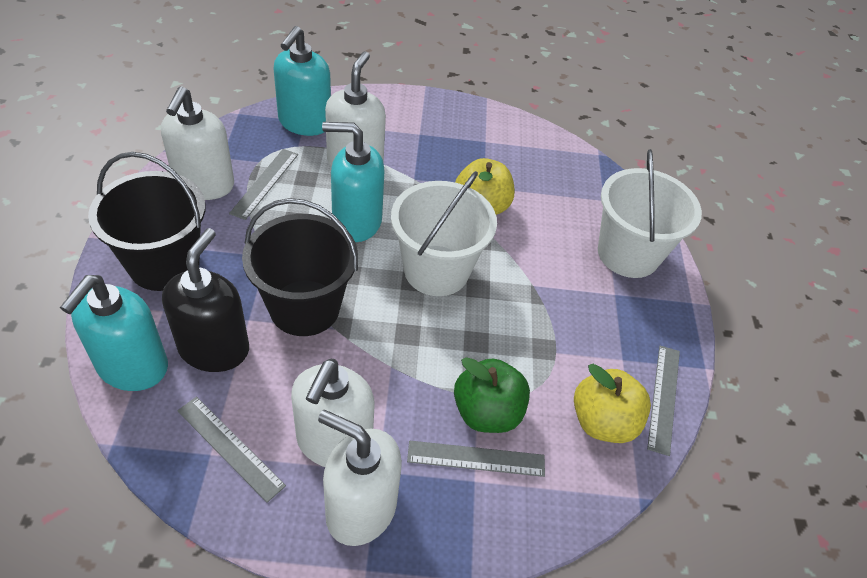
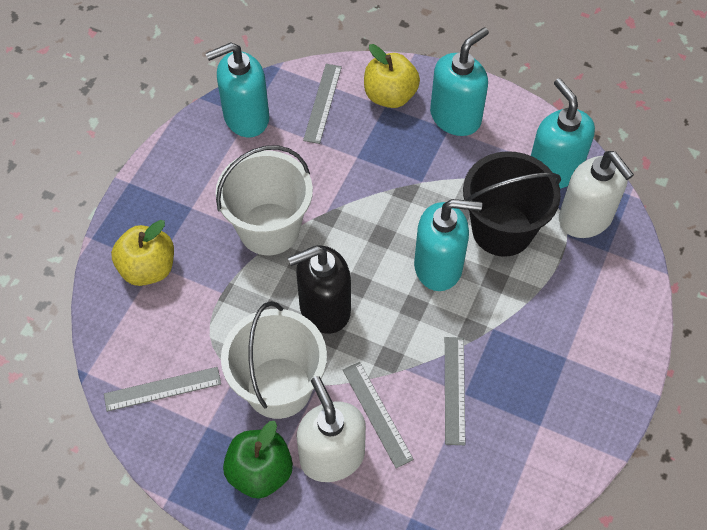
black bucket: 2 -> 1
turquoise soap dispenser: 3 -> 4
white soap dispenser: 4 -> 2

